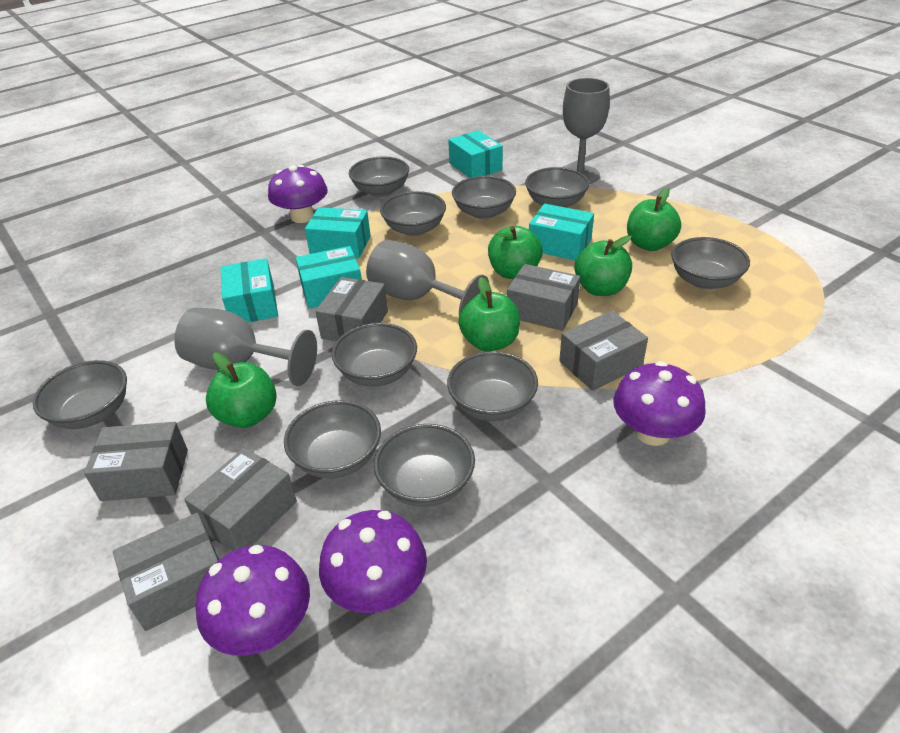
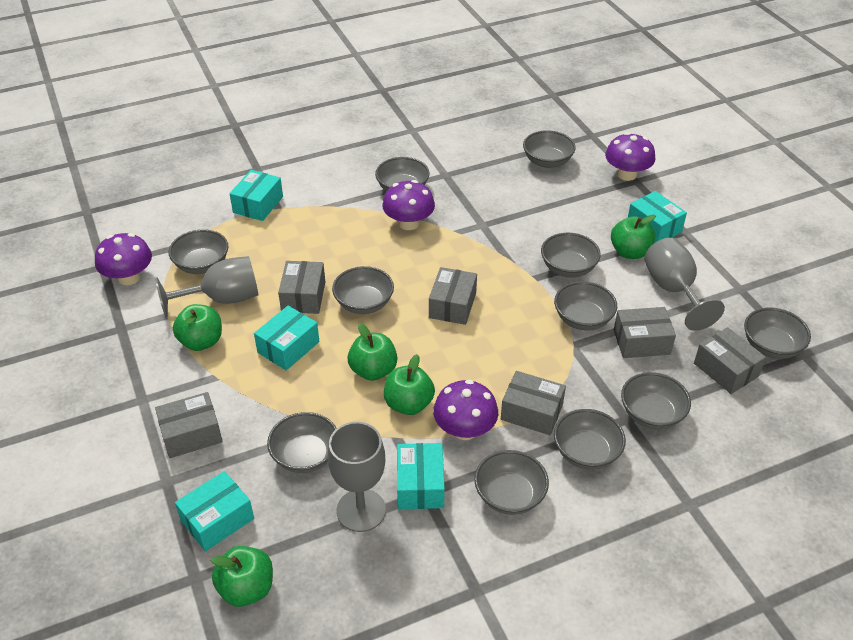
grey bowl: 10 -> 11

